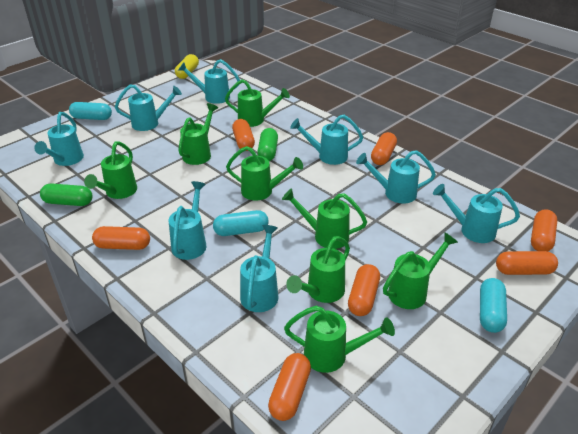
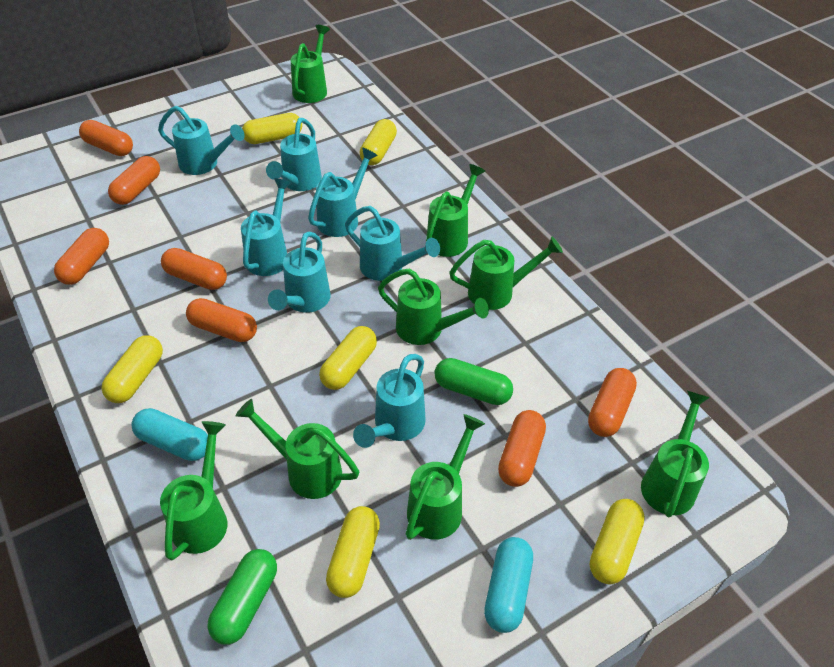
turquoise capsule: 3 -> 2
turquoise watering can: 8 -> 7
yellow capsule: 1 -> 6

